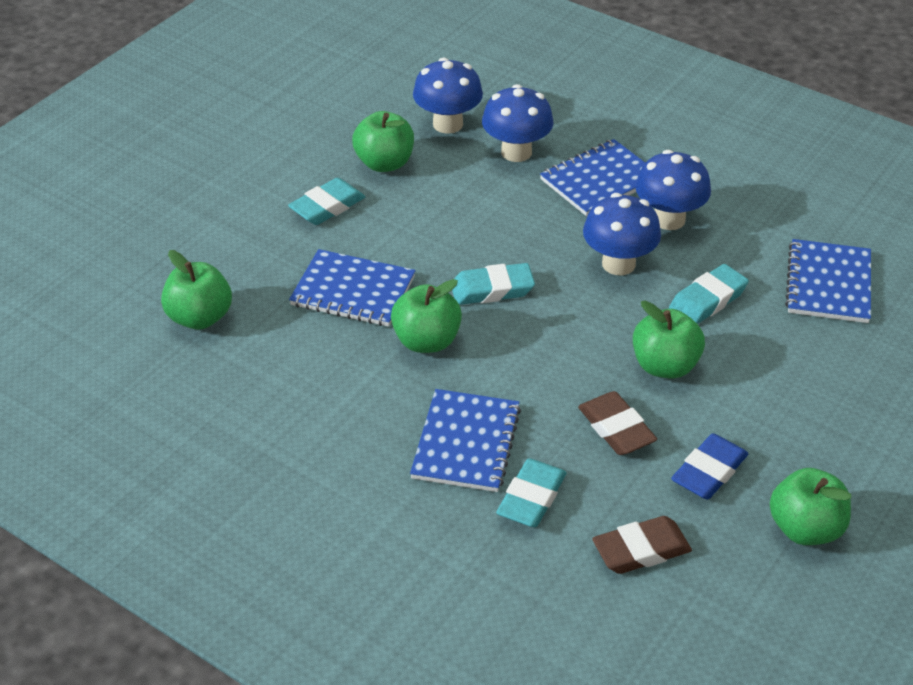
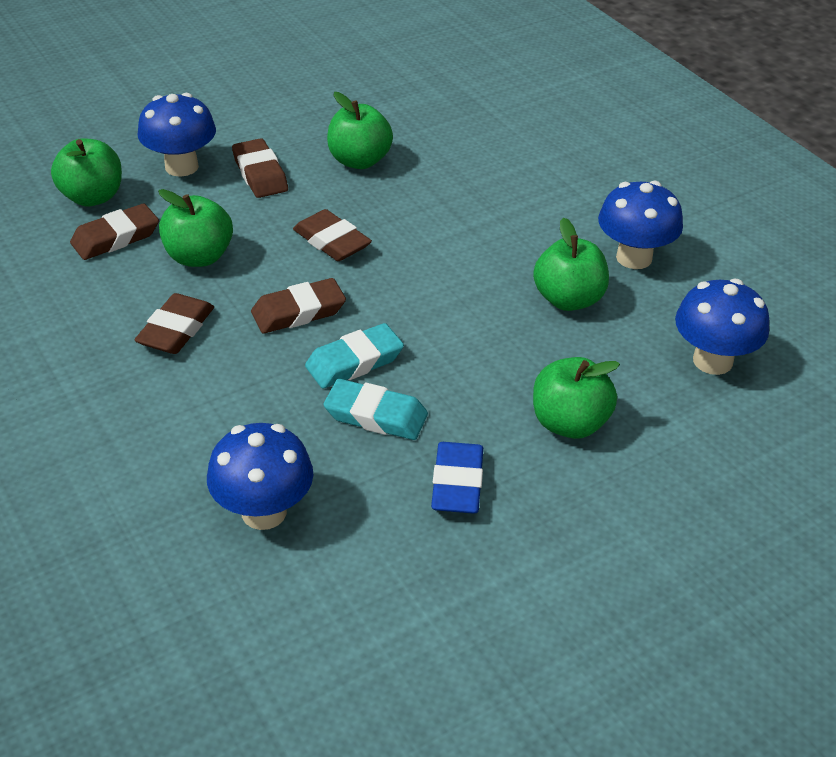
blue notebook: 4 -> 0
brown eraser: 2 -> 5
turquoise eraser: 4 -> 2

